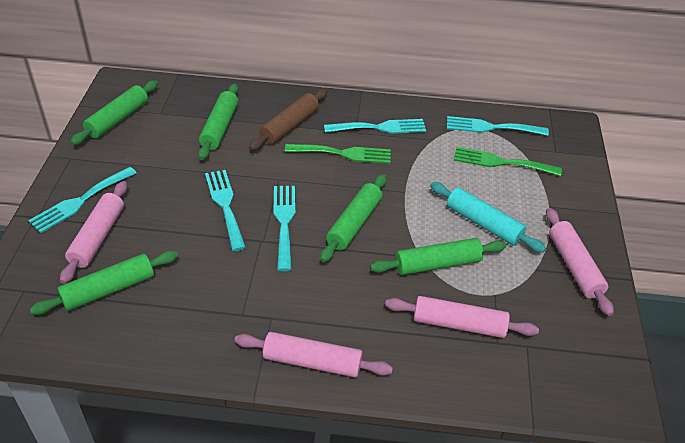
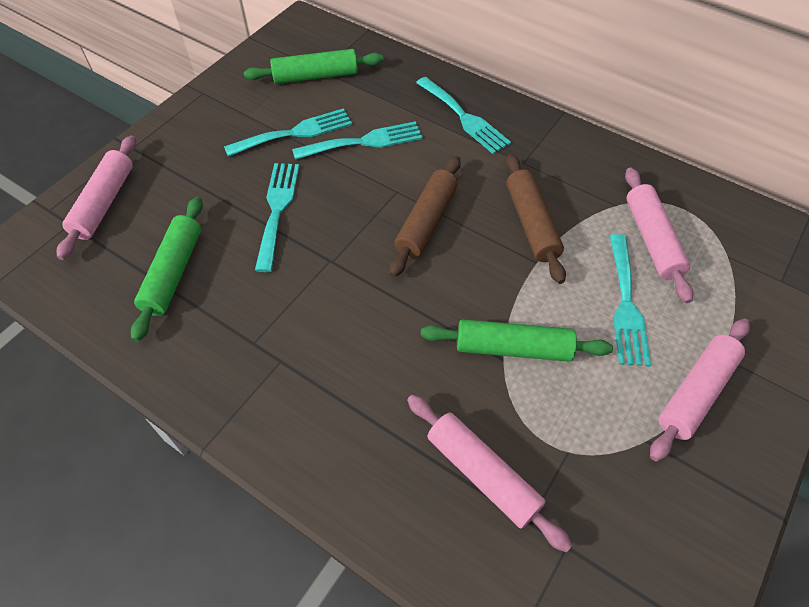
brown rolling pin: 1 -> 2
green fork: 2 -> 0
green rolling pin: 5 -> 3
turquoise rolling pin: 1 -> 0

